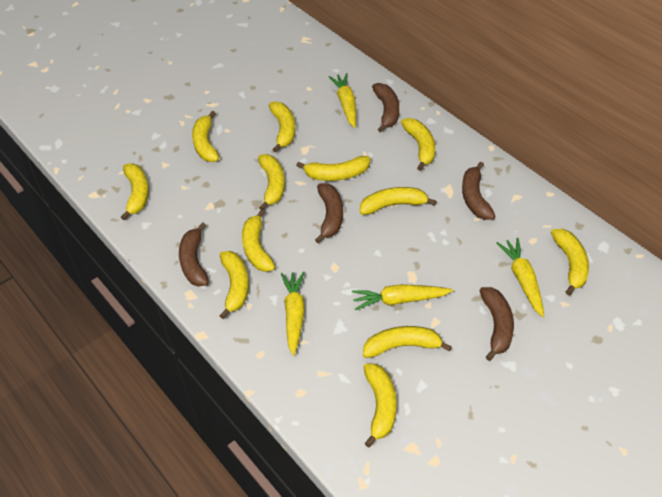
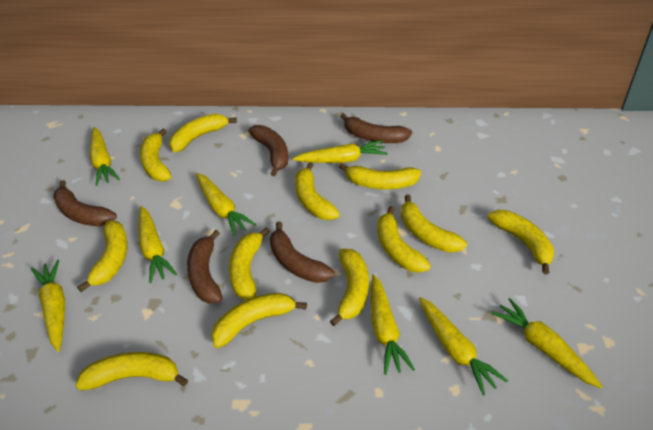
yellow carrot: 4 -> 8

